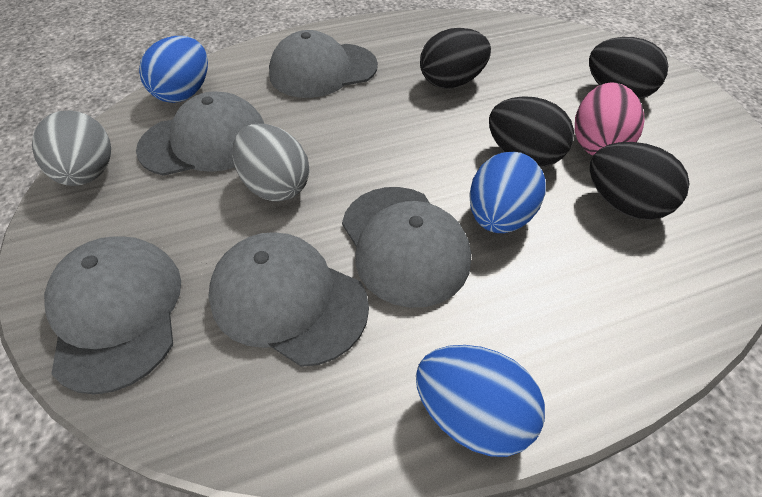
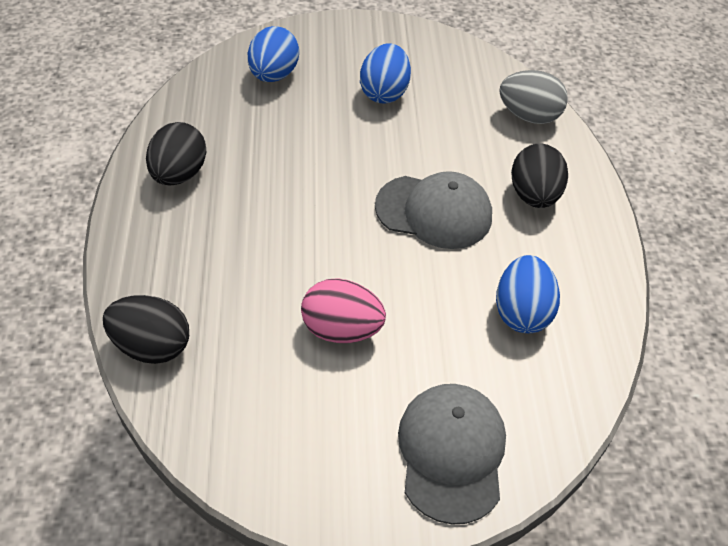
black egg: 4 -> 3
grey cap: 5 -> 2
grey egg: 2 -> 1

